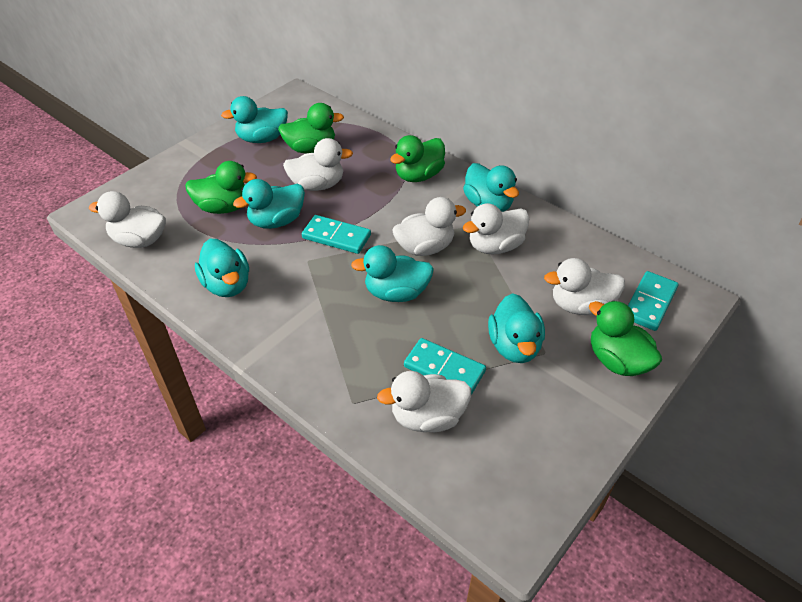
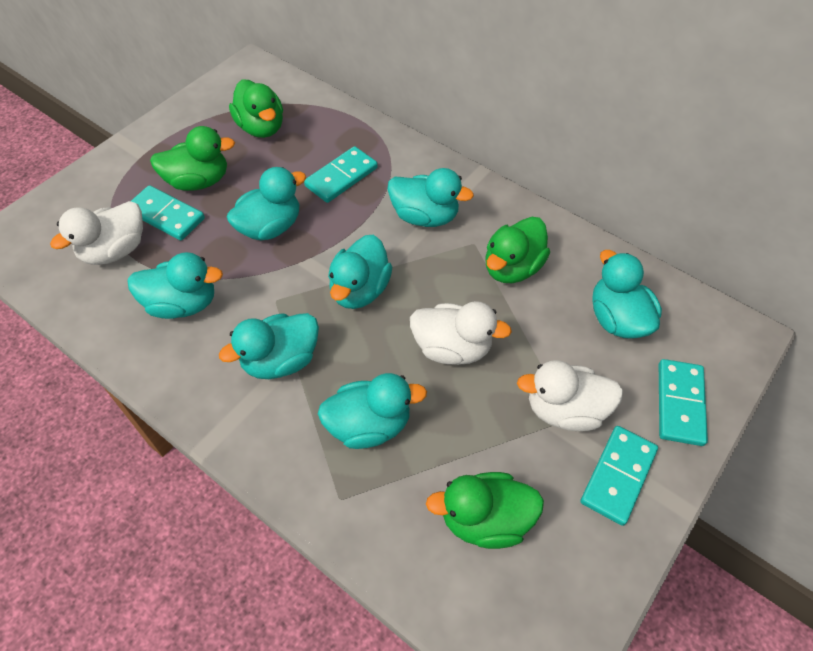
turquoise domino: 3 -> 4
turquoise duck: 6 -> 7
white duck: 6 -> 3

